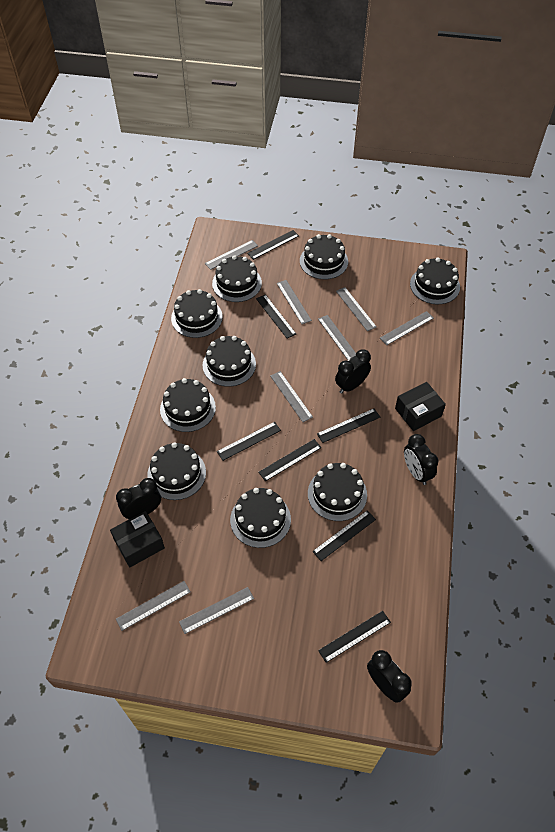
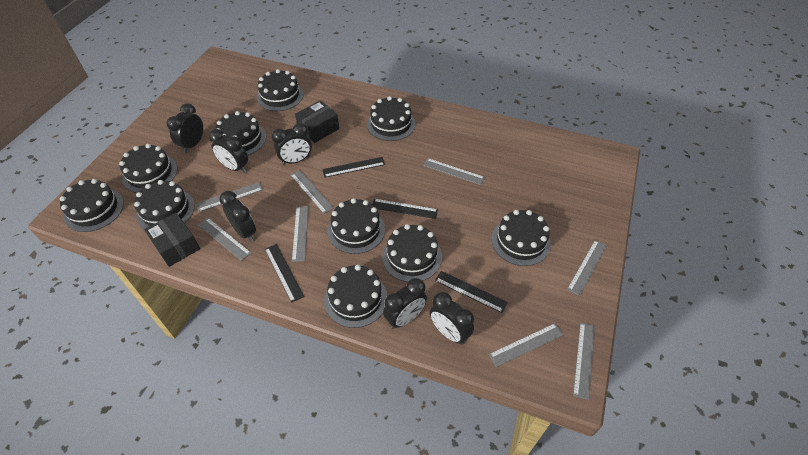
black cake: 9 -> 10
black clock: 4 -> 6
black ruler: 7 -> 4

